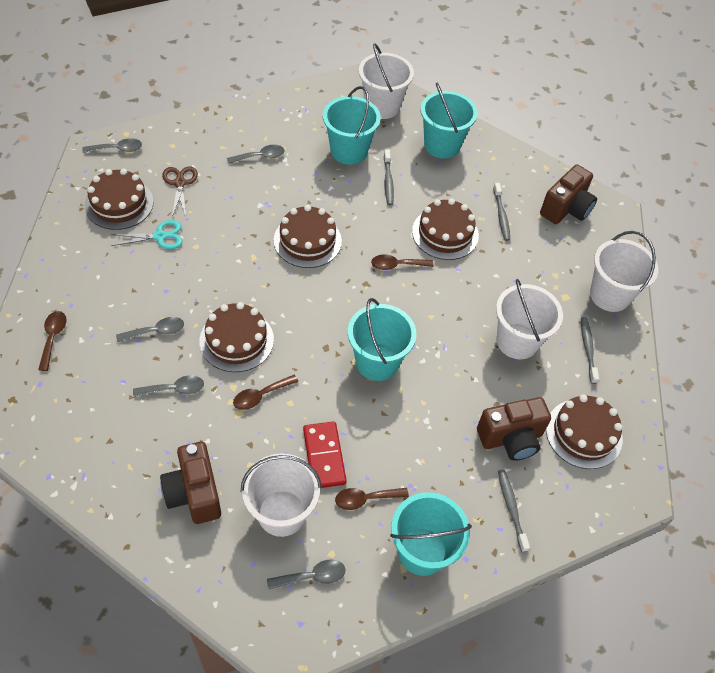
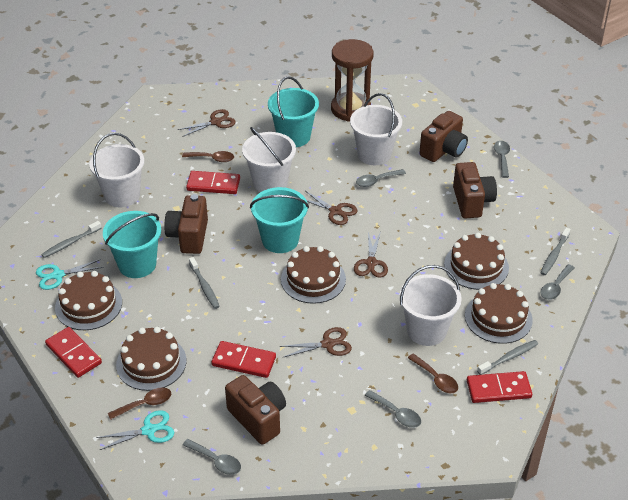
brown camera: 3 -> 4
brown hourglass: 0 -> 1
brown scissors: 1 -> 4
brown spoon: 4 -> 3
red domino: 1 -> 4
turquoise bucket: 4 -> 3
turquoise scissors: 1 -> 2

